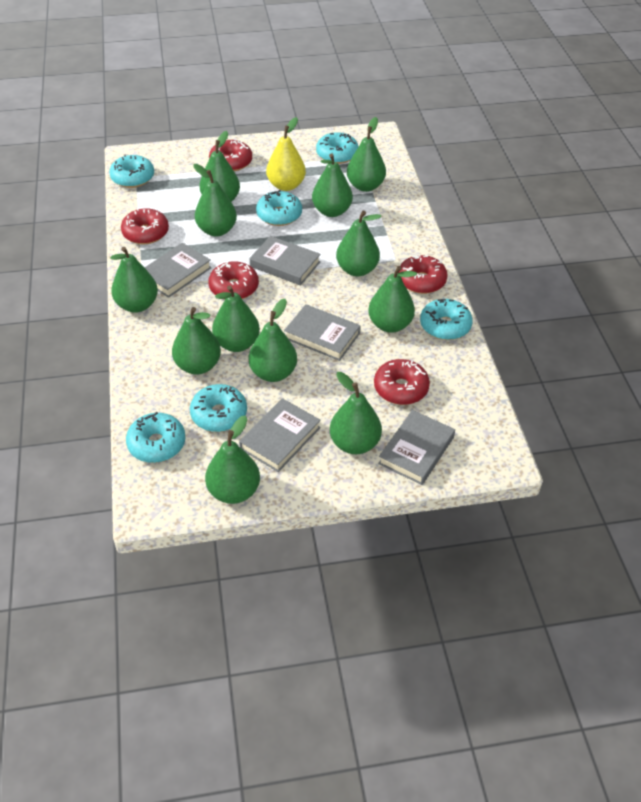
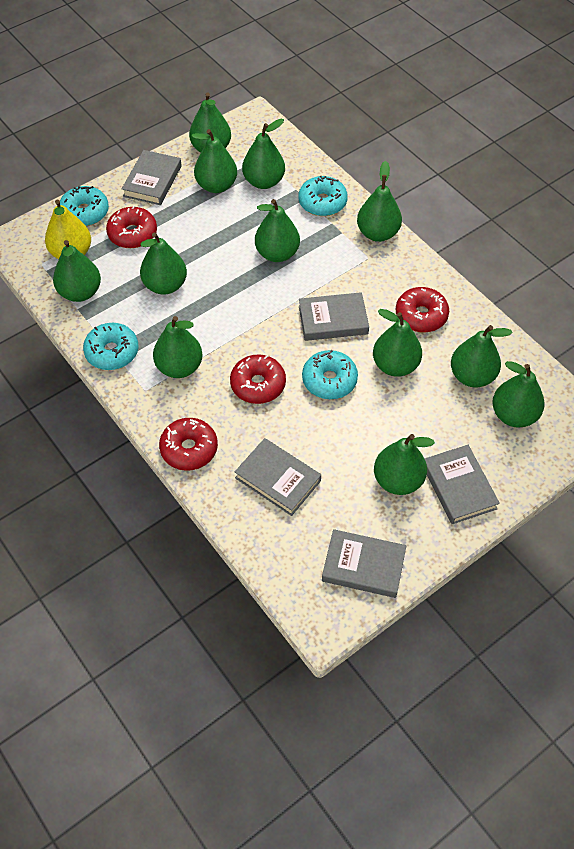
red donut: 5 -> 4
turquoise donut: 6 -> 4

